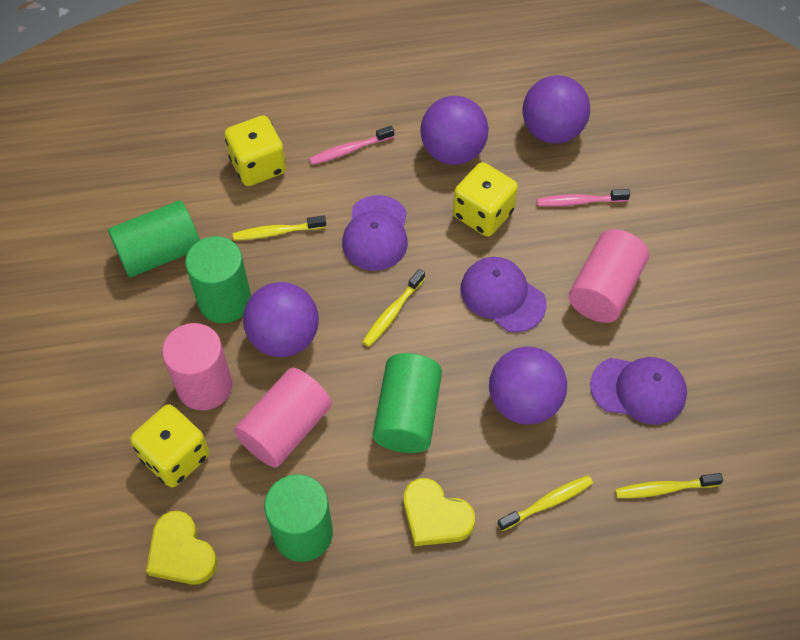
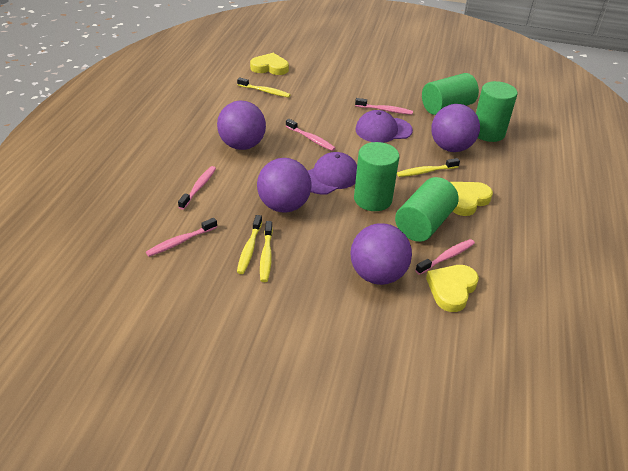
pink cylinder: 3 -> 0
pink toothbrush: 2 -> 5
purple cap: 3 -> 2
yellow dice: 3 -> 0
yellow heart: 2 -> 3

